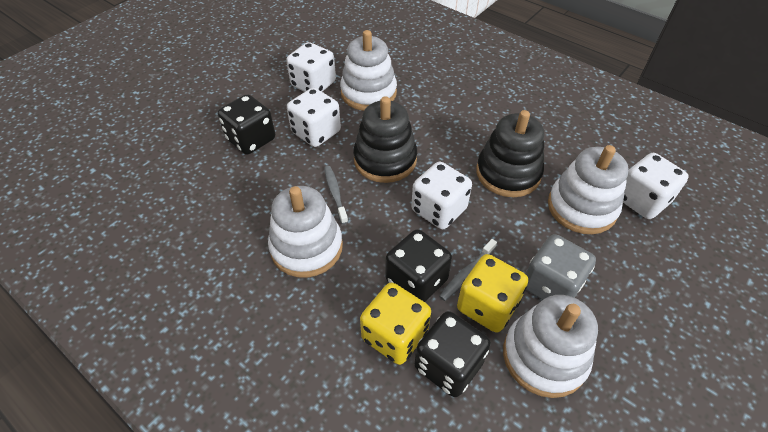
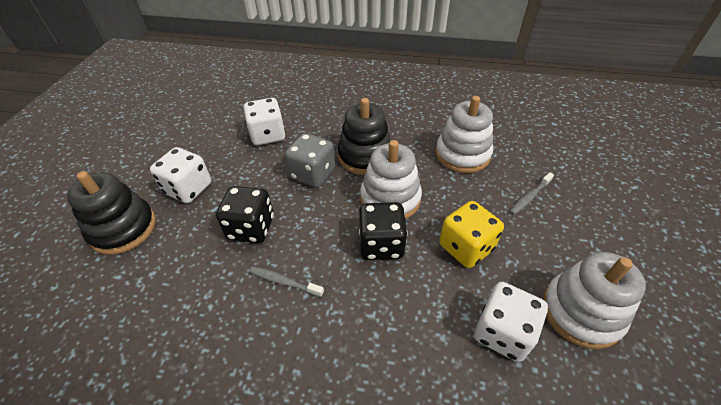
black dice: 3 -> 2
white dice: 4 -> 3
white stacking toy: 4 -> 3
yellow dice: 2 -> 1

